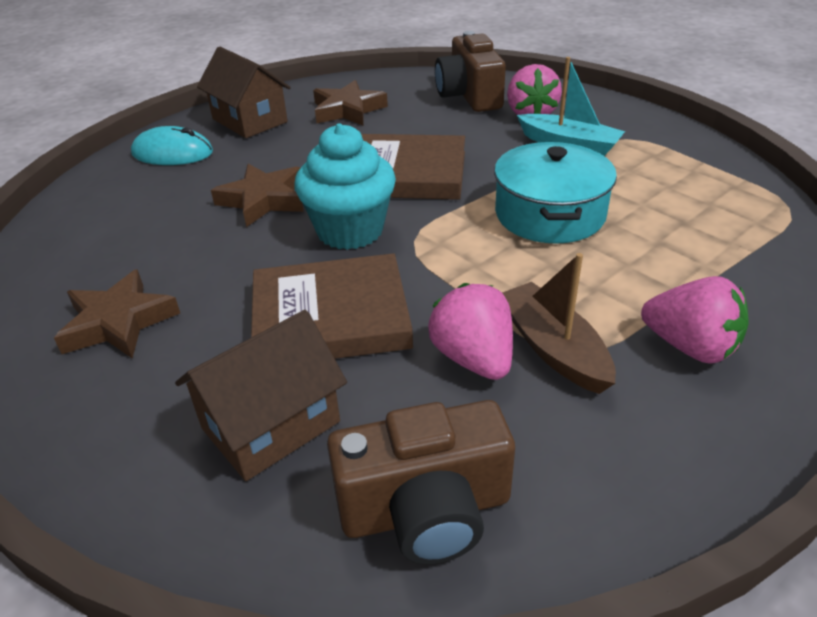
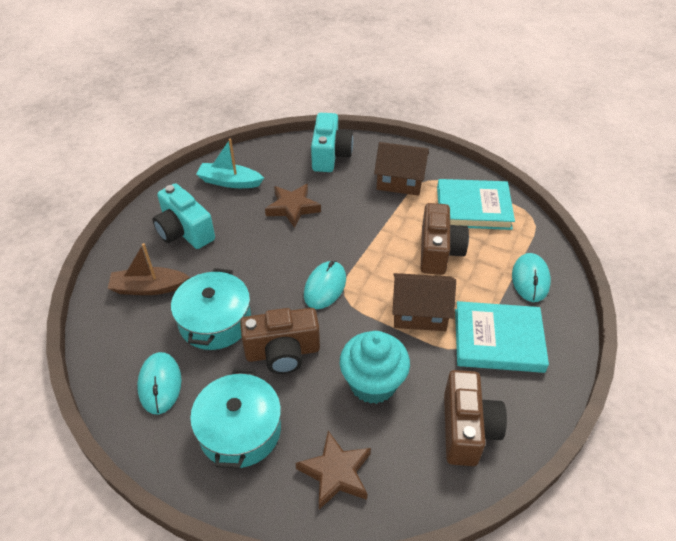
brown book: 2 -> 0
brown camera: 2 -> 3
brown star: 3 -> 2
pink strawberry: 3 -> 0
turquoise book: 0 -> 2
turquoise camera: 0 -> 2
turquoise mouse: 1 -> 3
turquoise pot: 1 -> 2

